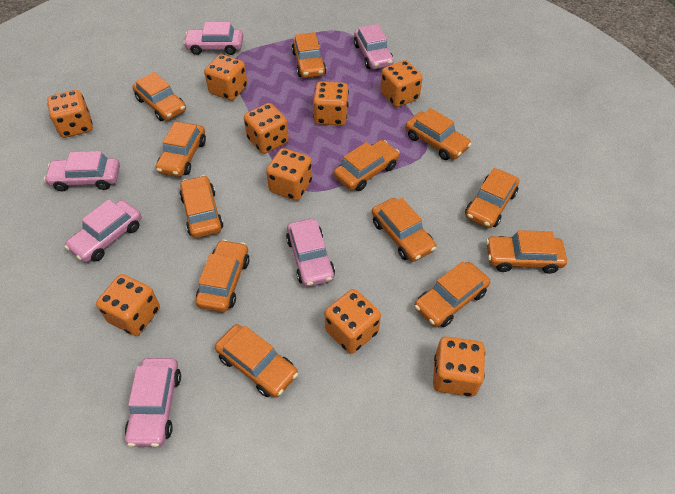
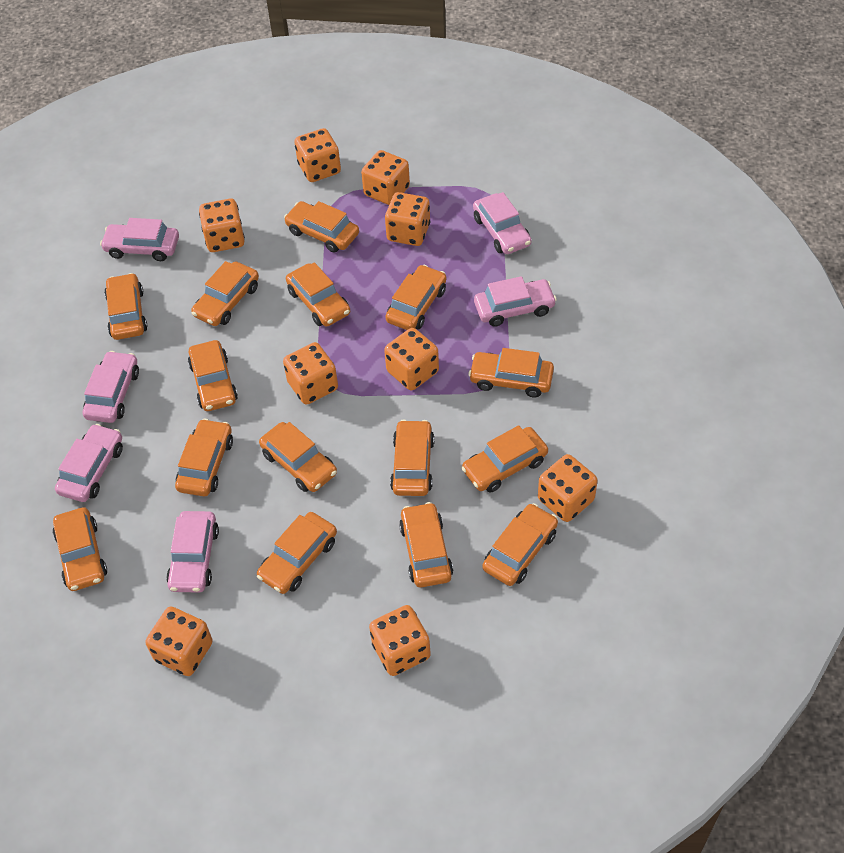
orange car: 12 -> 15

